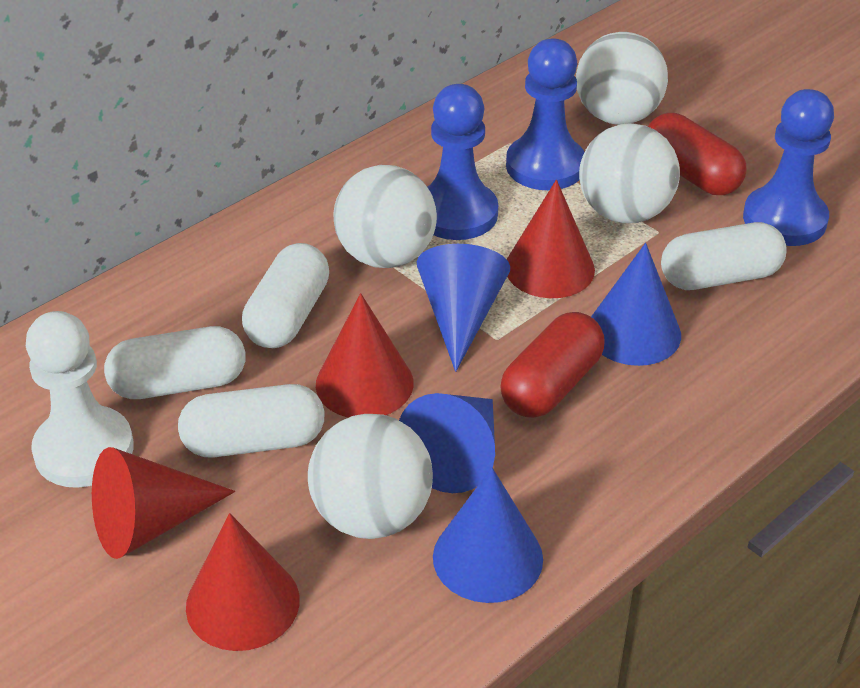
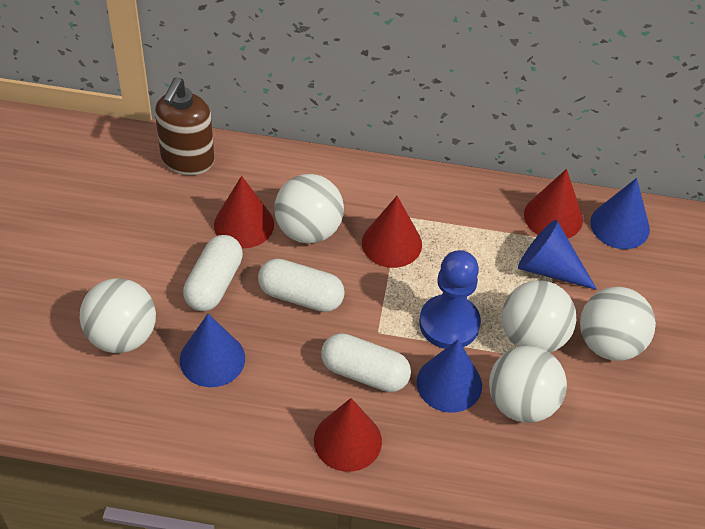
blue pawn: 3 -> 1
brown soap dispenser: 0 -> 1
red capsule: 2 -> 0
white ball: 4 -> 5
white capsule: 4 -> 3
white pawn: 1 -> 0

